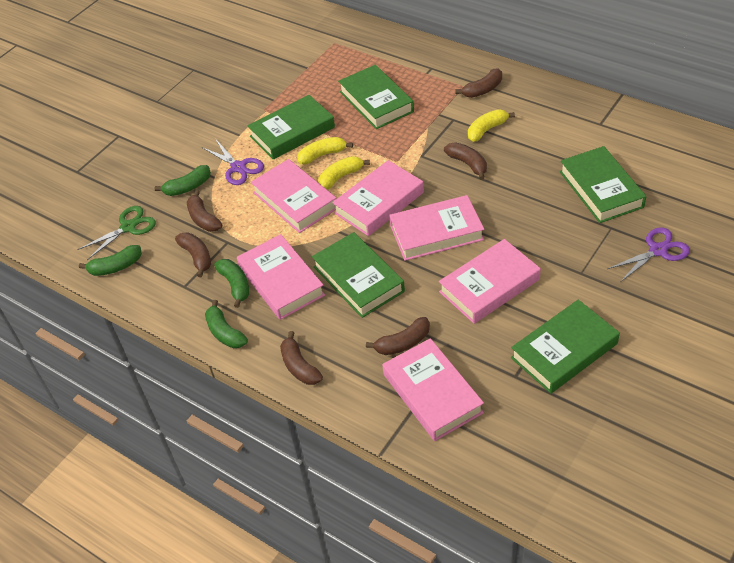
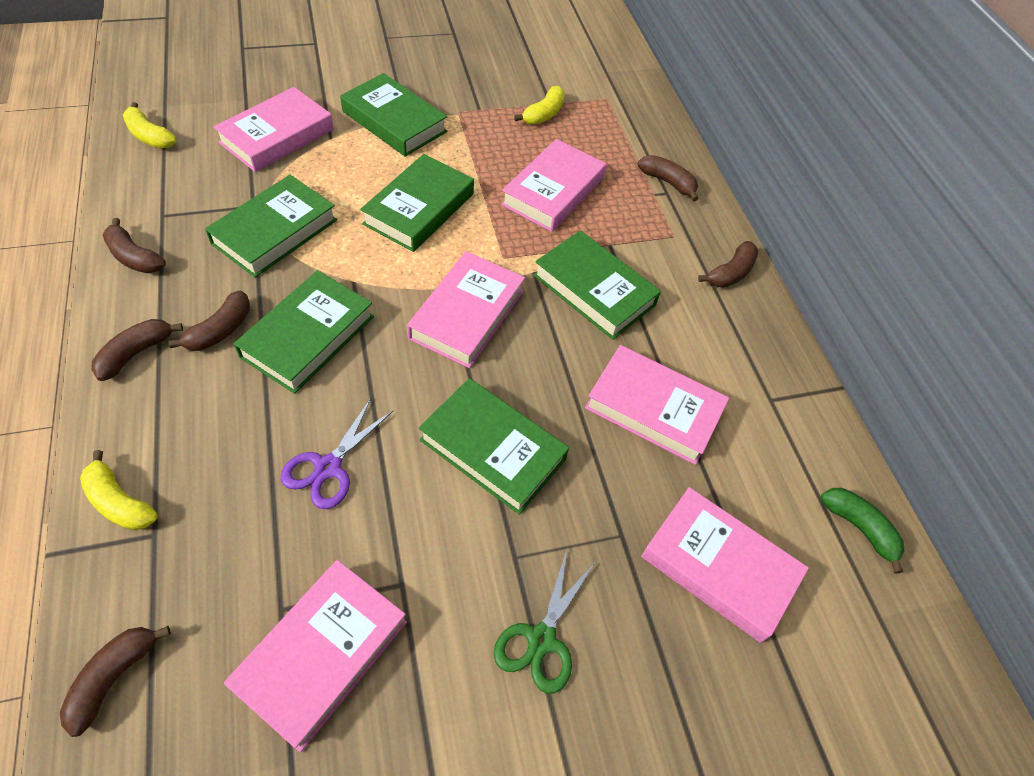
green banana: 4 -> 1
green book: 5 -> 6
purple scissors: 2 -> 1

